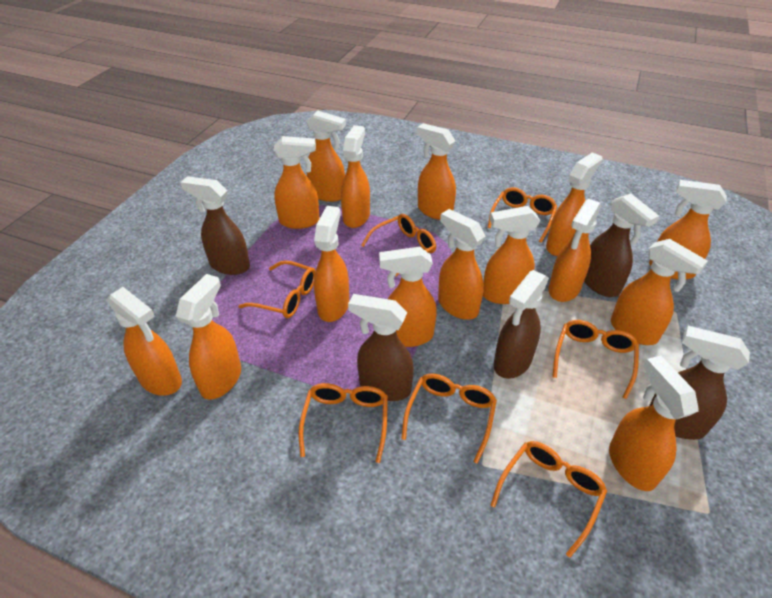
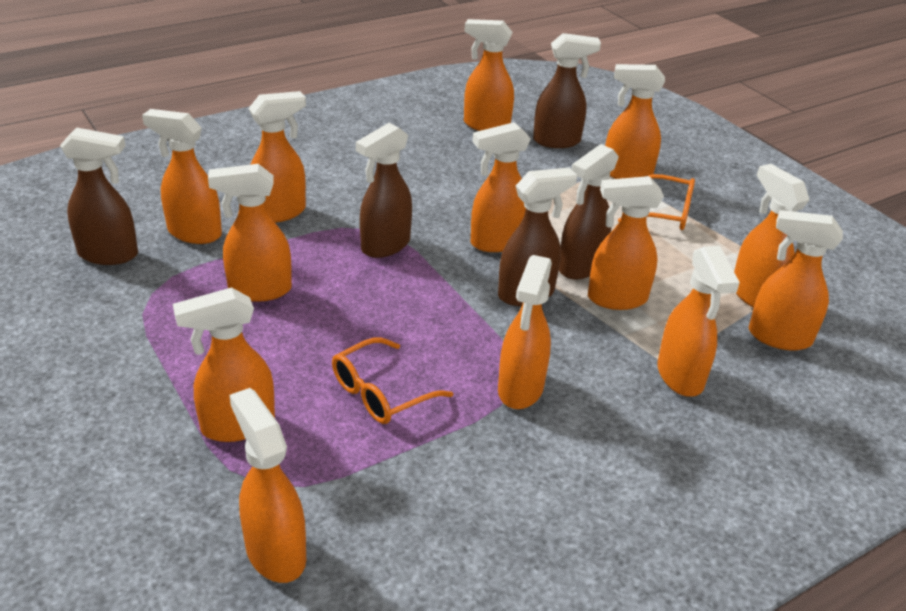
orange glasses: 7 -> 2
orange spray bottle: 15 -> 13

